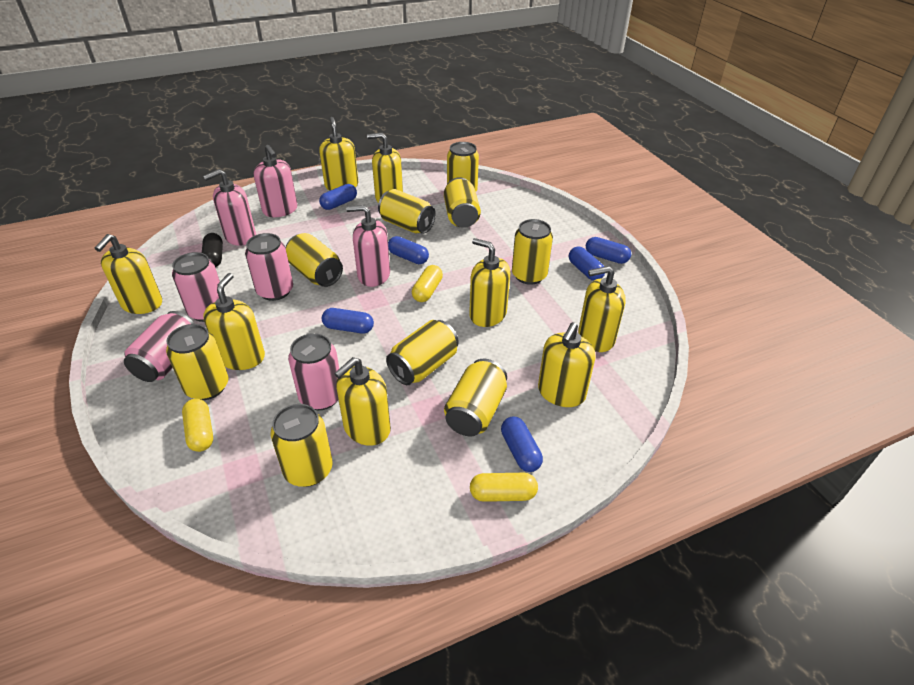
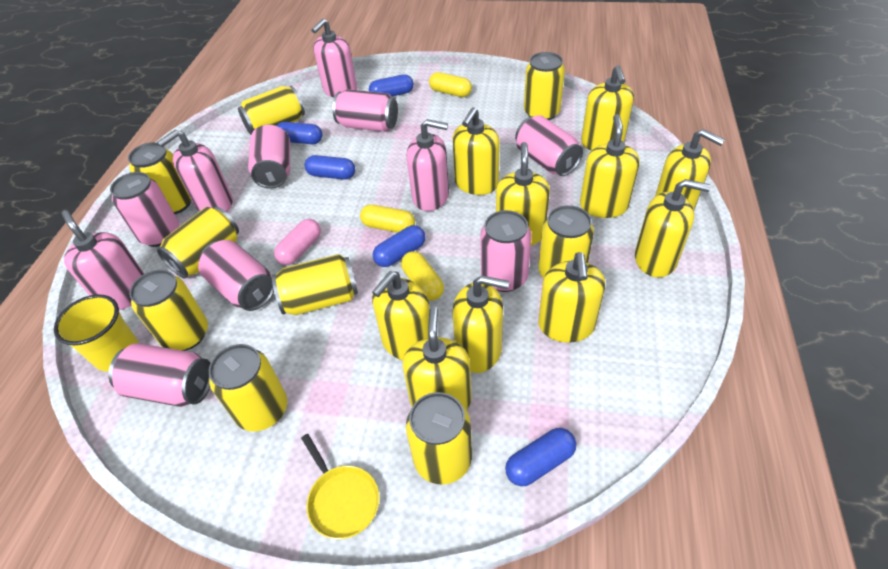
black capsule: 1 -> 0
blue capsule: 6 -> 5
pink can: 4 -> 7
pink capsule: 0 -> 1
pink soap dispenser: 3 -> 4
yellow cup: 0 -> 1
yellow pan: 0 -> 1
yellow soap dispenser: 8 -> 10

